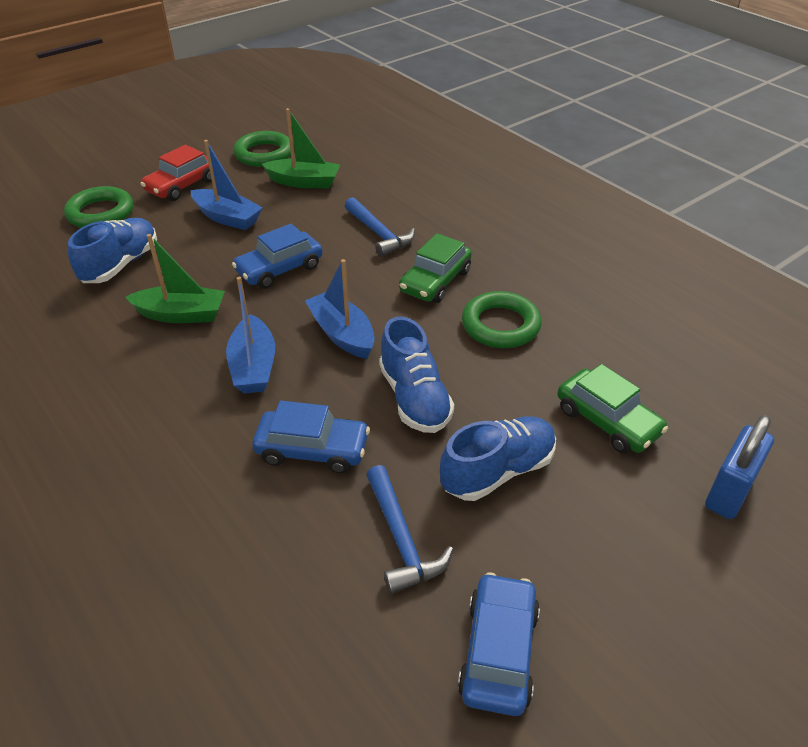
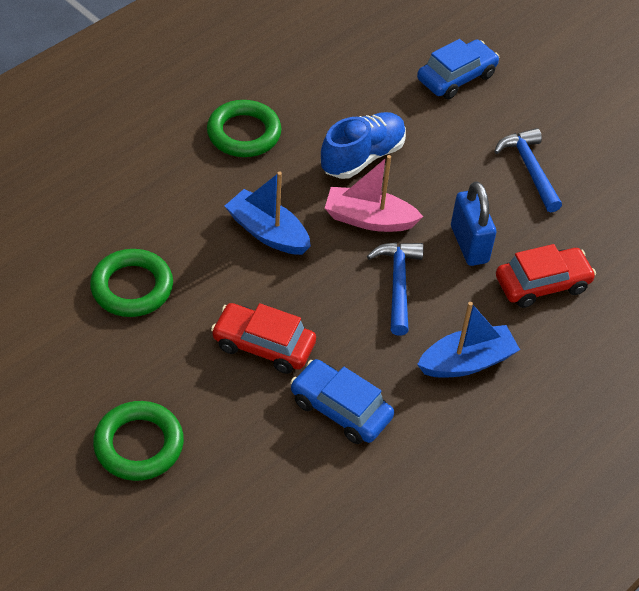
blue boat: 3 -> 2
blue car: 3 -> 2
blue shoe: 3 -> 1
green boat: 2 -> 0
green car: 2 -> 0
pink boat: 0 -> 1
red car: 1 -> 2

